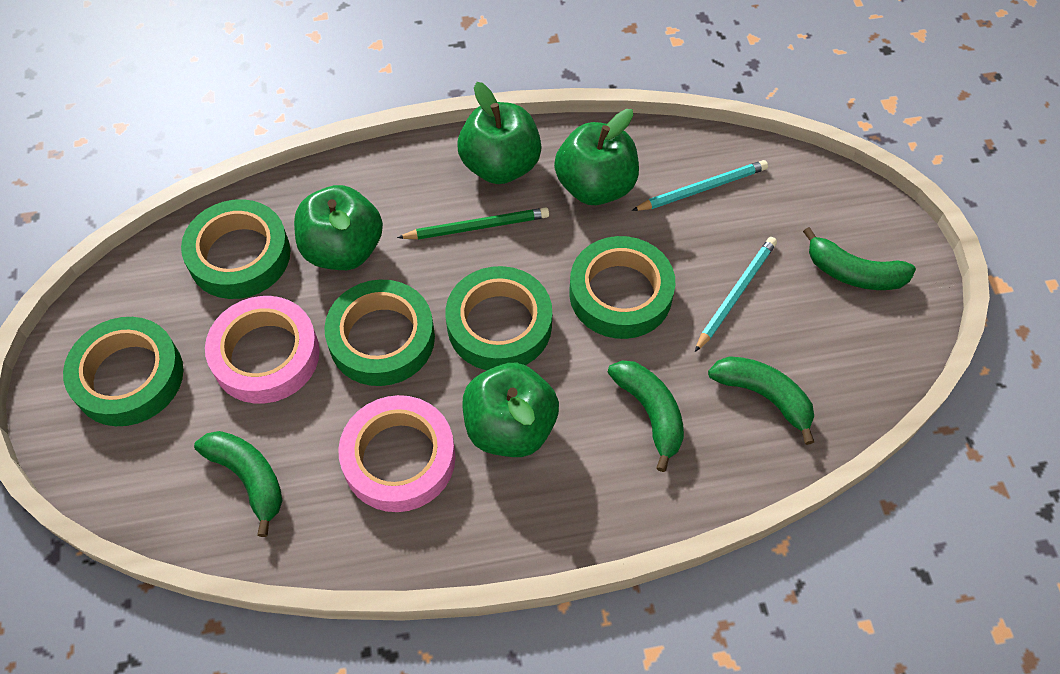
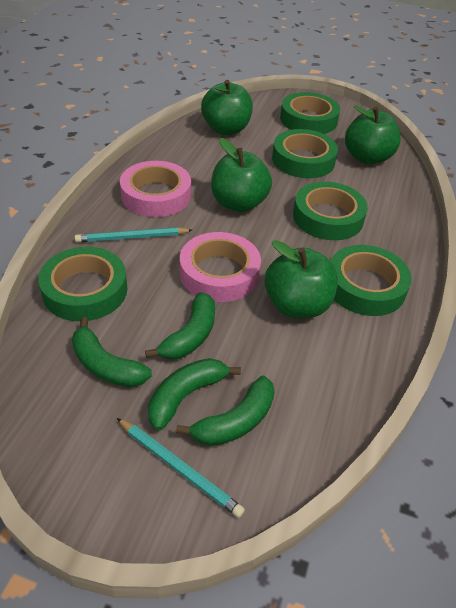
green pencil: 1 -> 0

